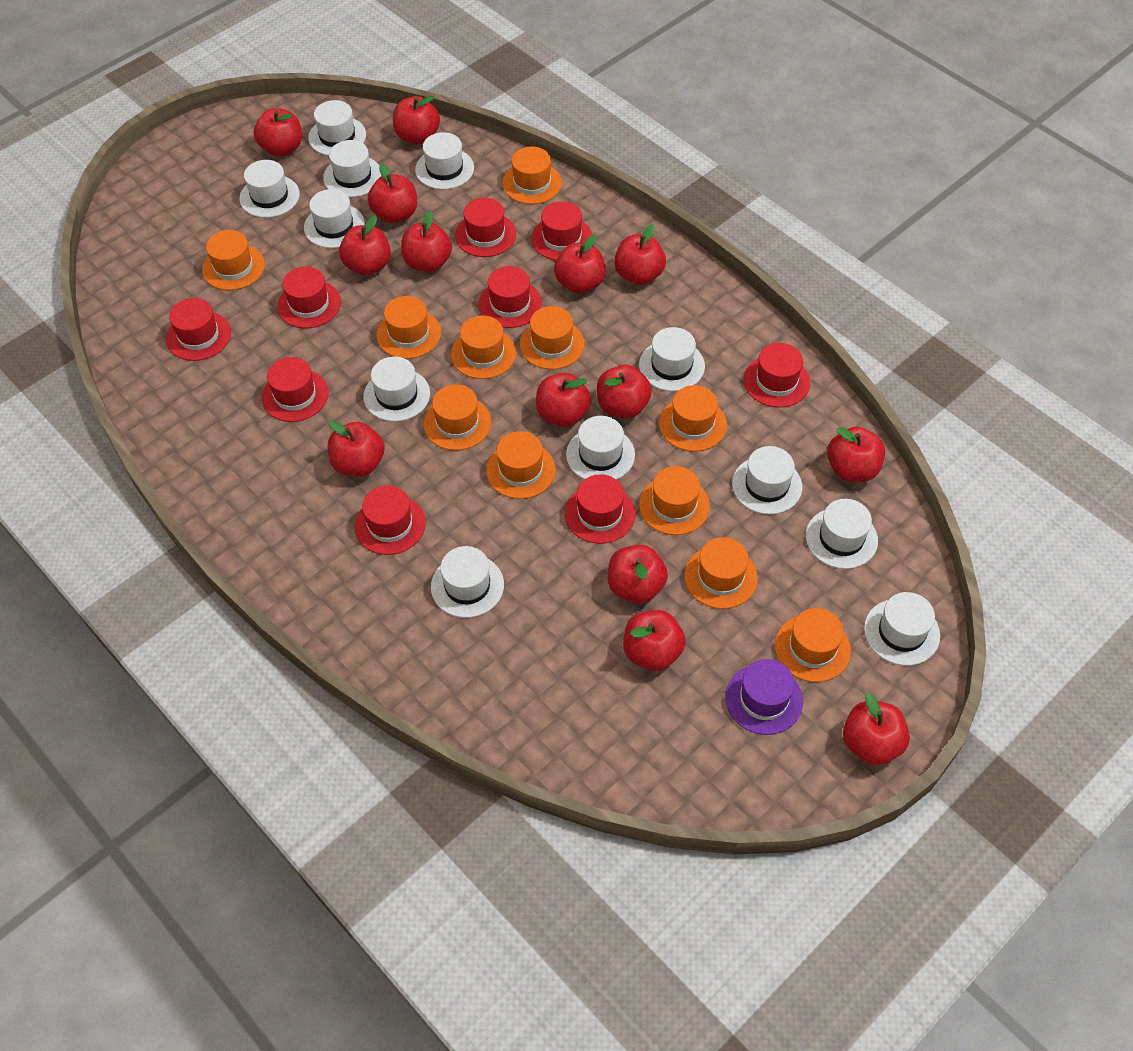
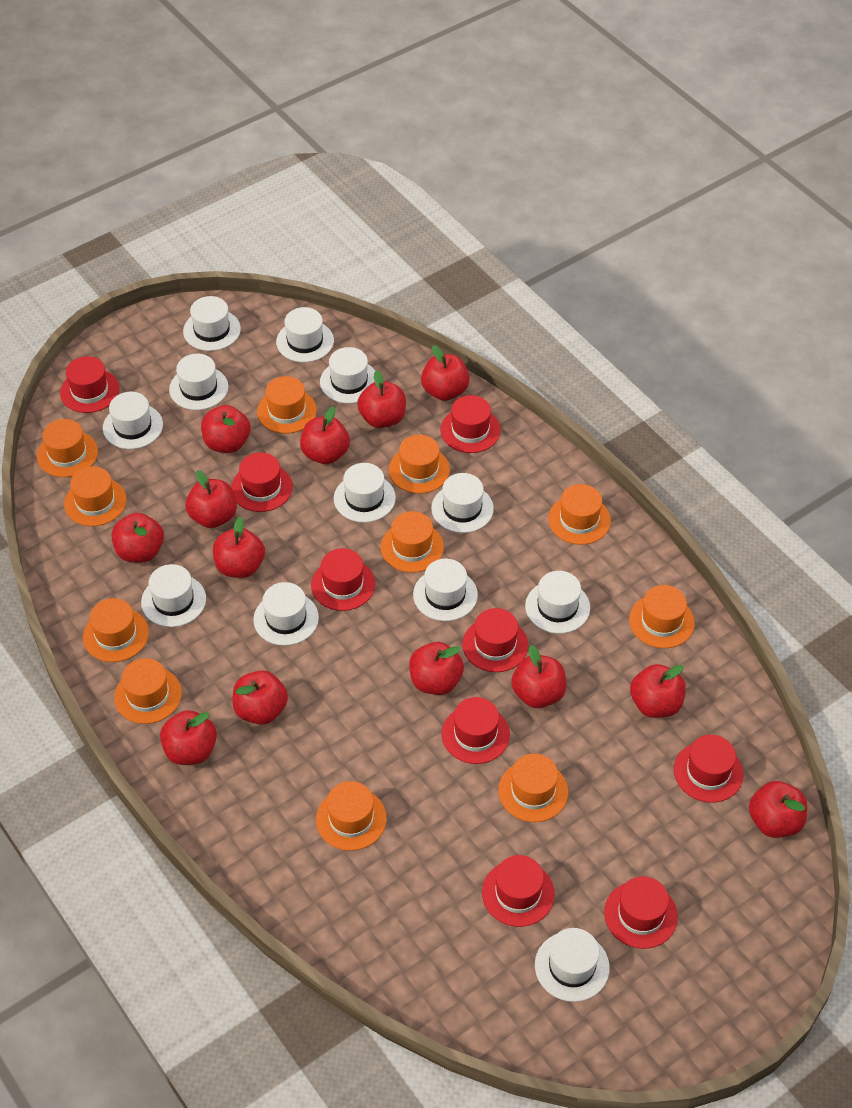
purple hat: 1 -> 0
red apple: 14 -> 13

